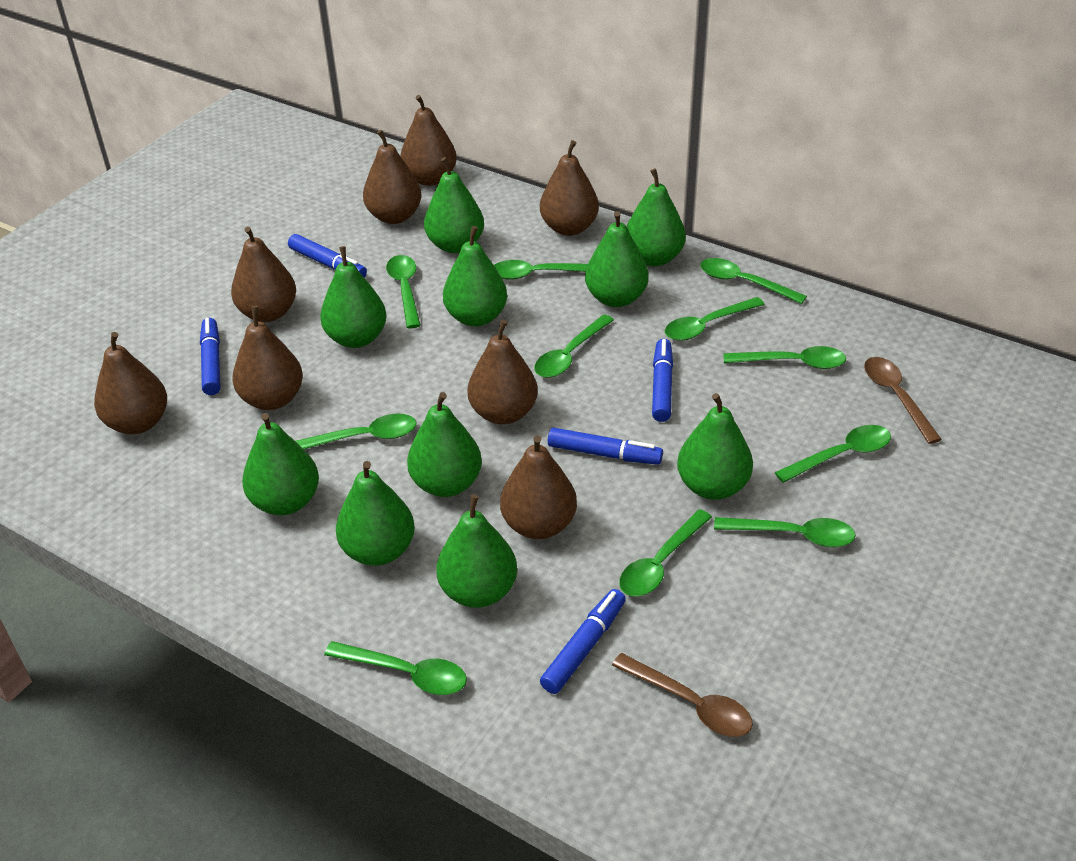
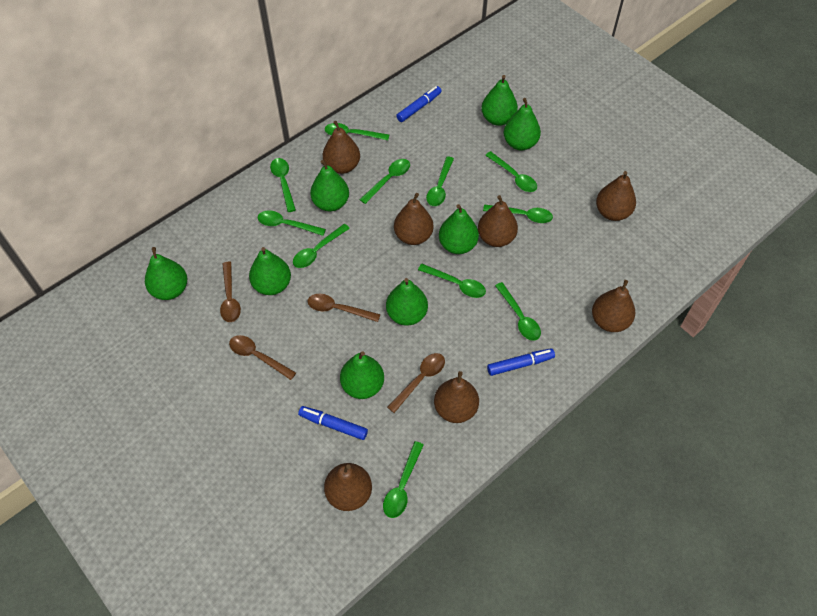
blue marker: 5 -> 3
brown pear: 8 -> 7
brown spoon: 2 -> 4
green pear: 10 -> 8

